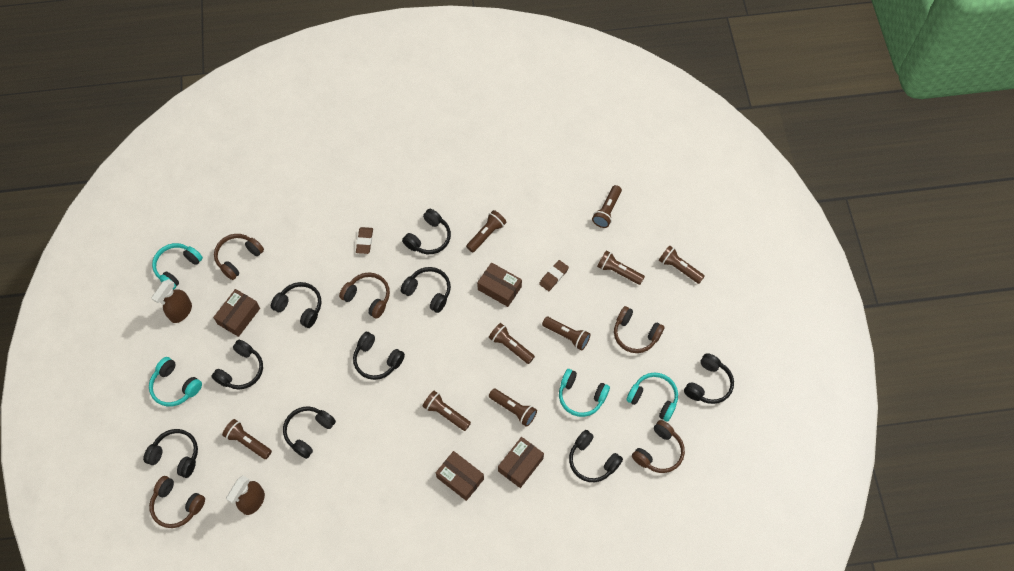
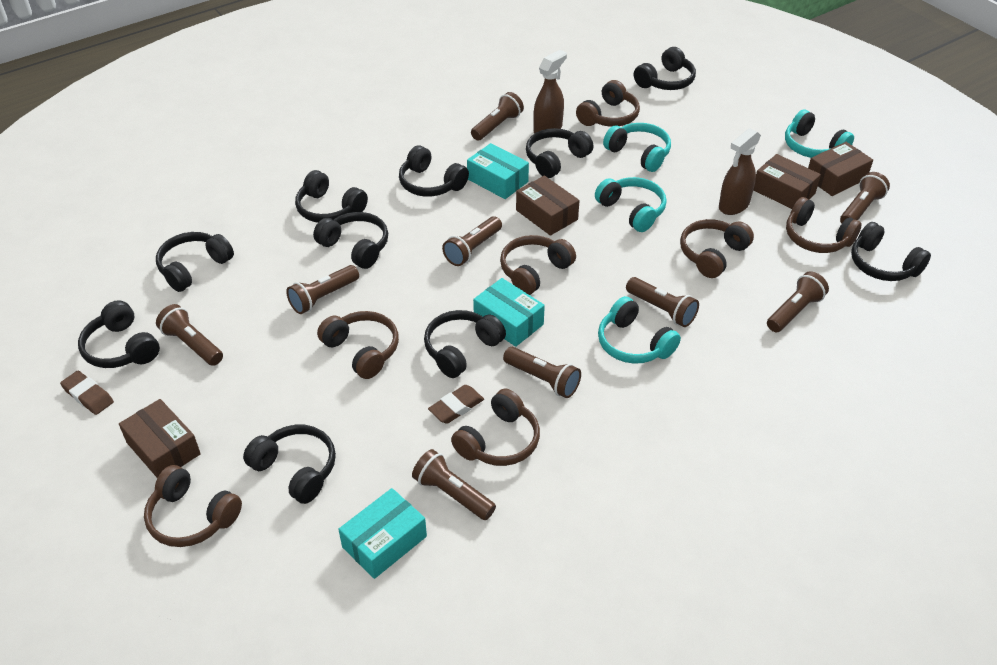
black headphones: 9 -> 10
brown headphones: 5 -> 7
turquoise box: 0 -> 3

